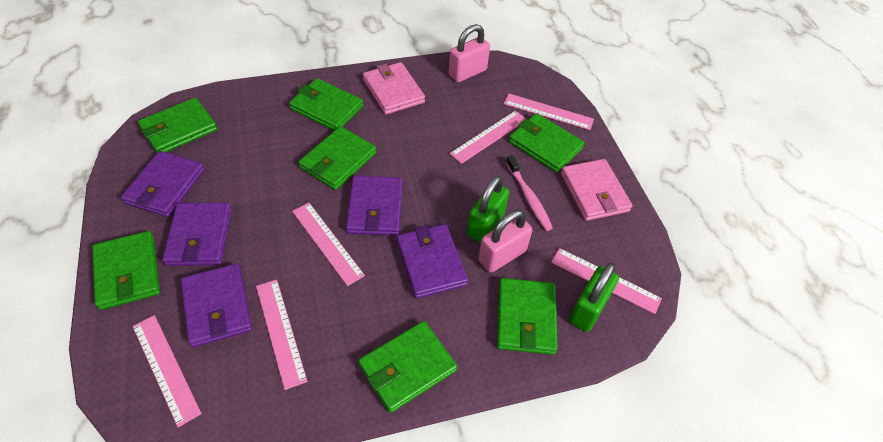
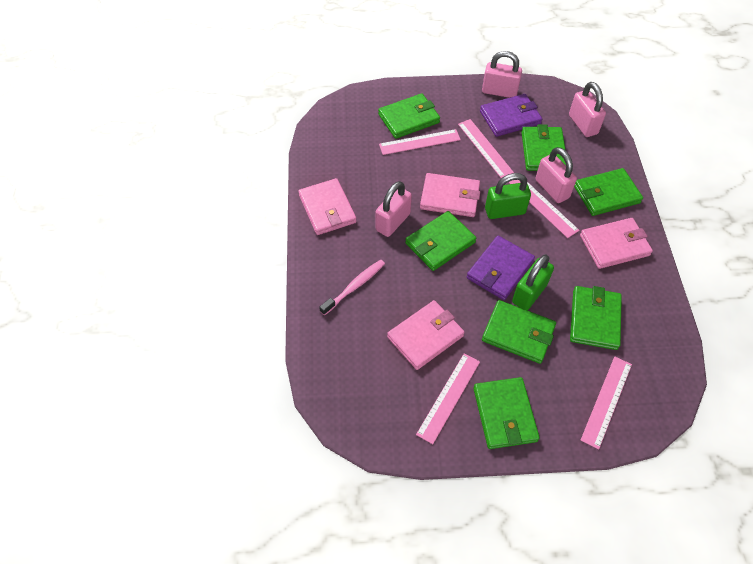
pink padlock: 2 -> 4
pink ruler: 6 -> 5
pink wallet: 2 -> 4
purple wallet: 5 -> 2

